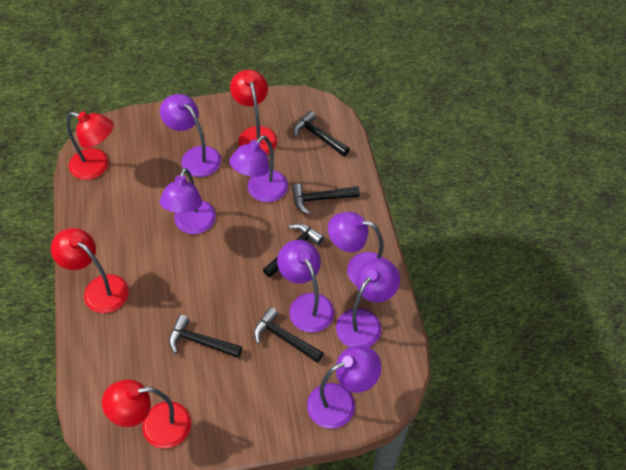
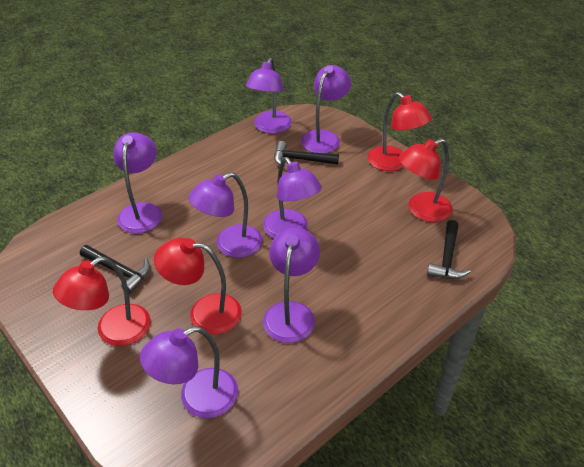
black hammer: 5 -> 3

